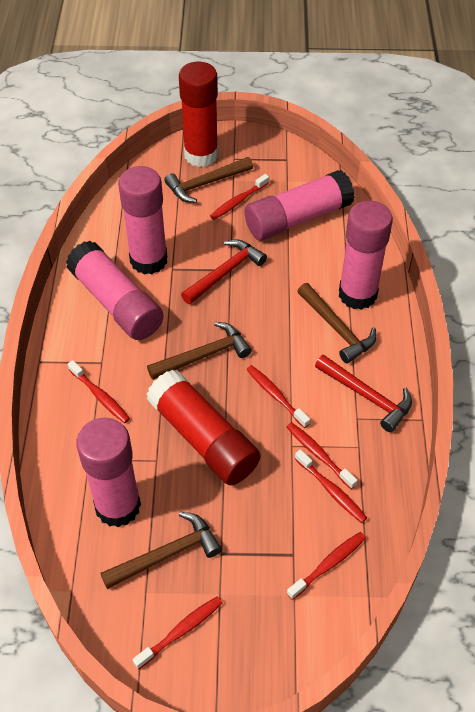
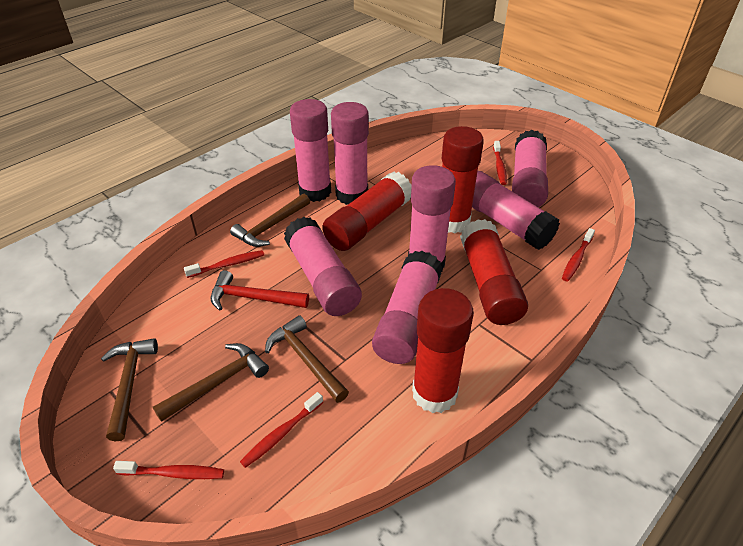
pink glue stick: 5 -> 7
red glue stick: 2 -> 4
red hammer: 2 -> 1
red toothbrush: 7 -> 5

